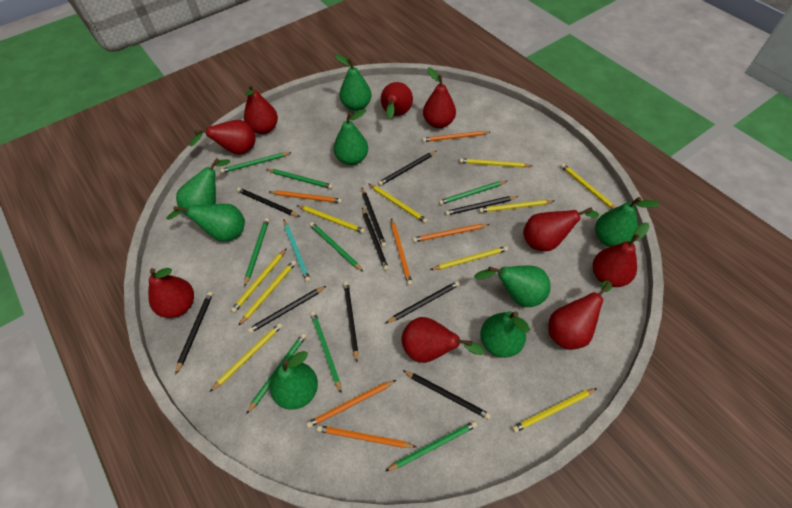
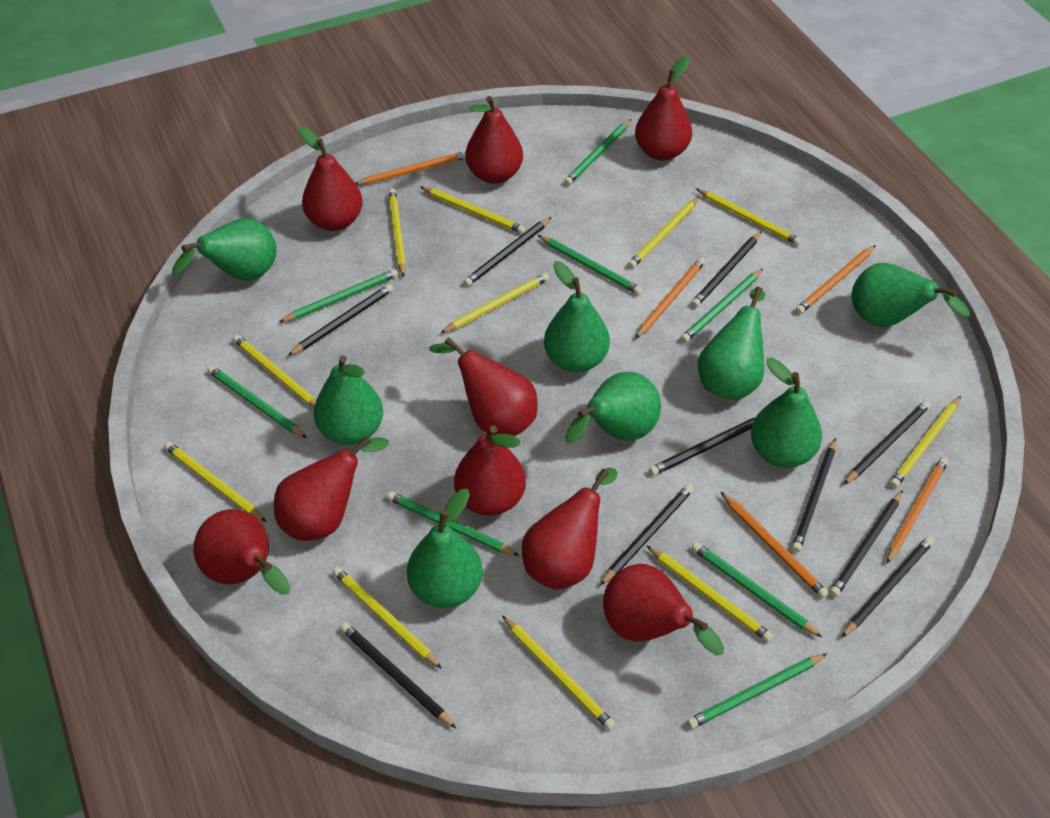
orange pencil: 6 -> 5
turquoise pencil: 1 -> 0
yellow pencil: 10 -> 11

